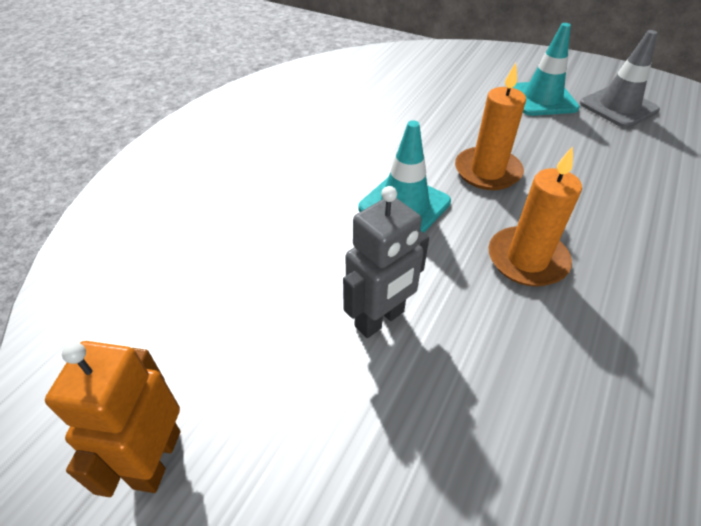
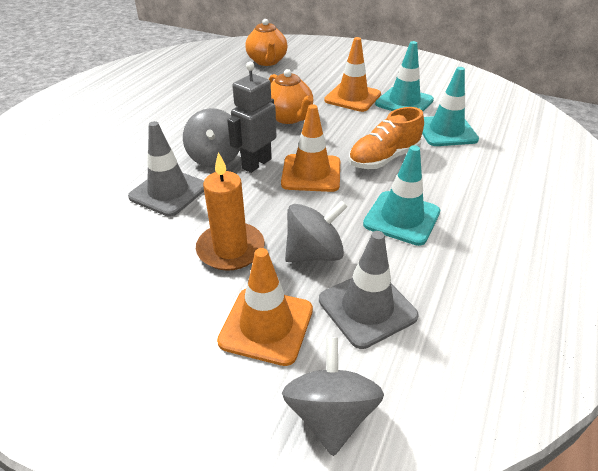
grey spinning top: 0 -> 3
grey traffic cone: 1 -> 2
orange candle: 2 -> 1
orange robot: 1 -> 0
orange shoe: 0 -> 1
orange teapot: 0 -> 2
orange traffic cone: 0 -> 3
turquoise traffic cone: 2 -> 3

